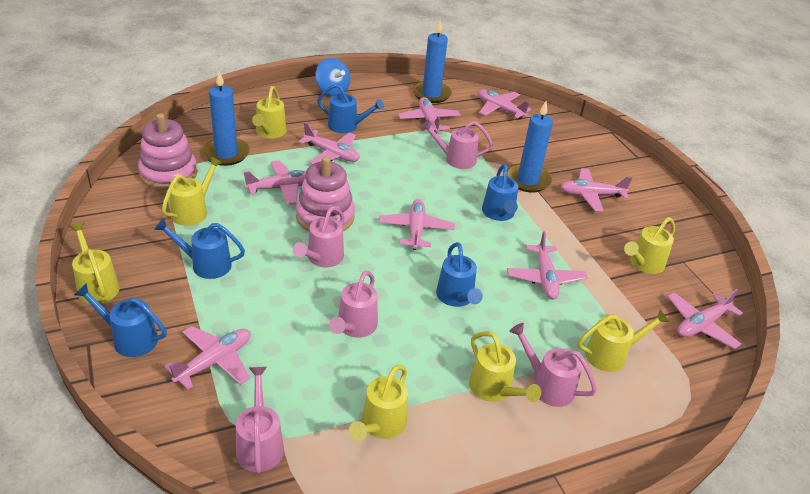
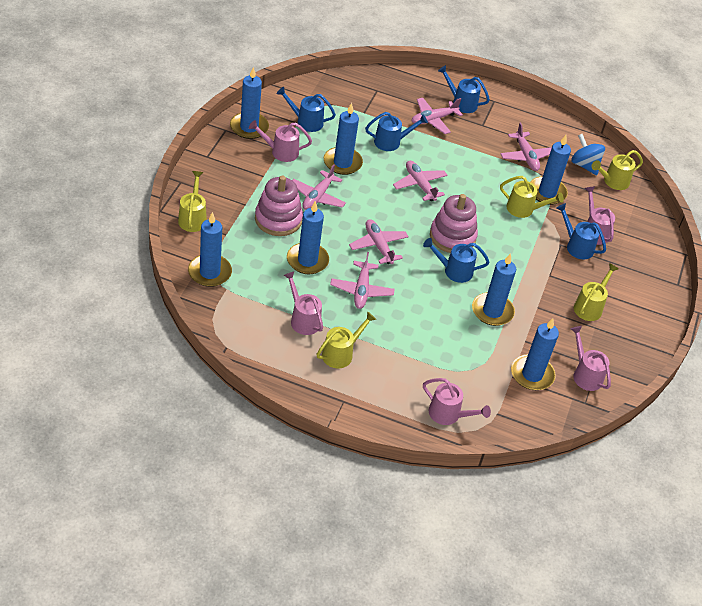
blue candle: 3 -> 7
pink plane: 9 -> 6
yellow watering can: 7 -> 5

